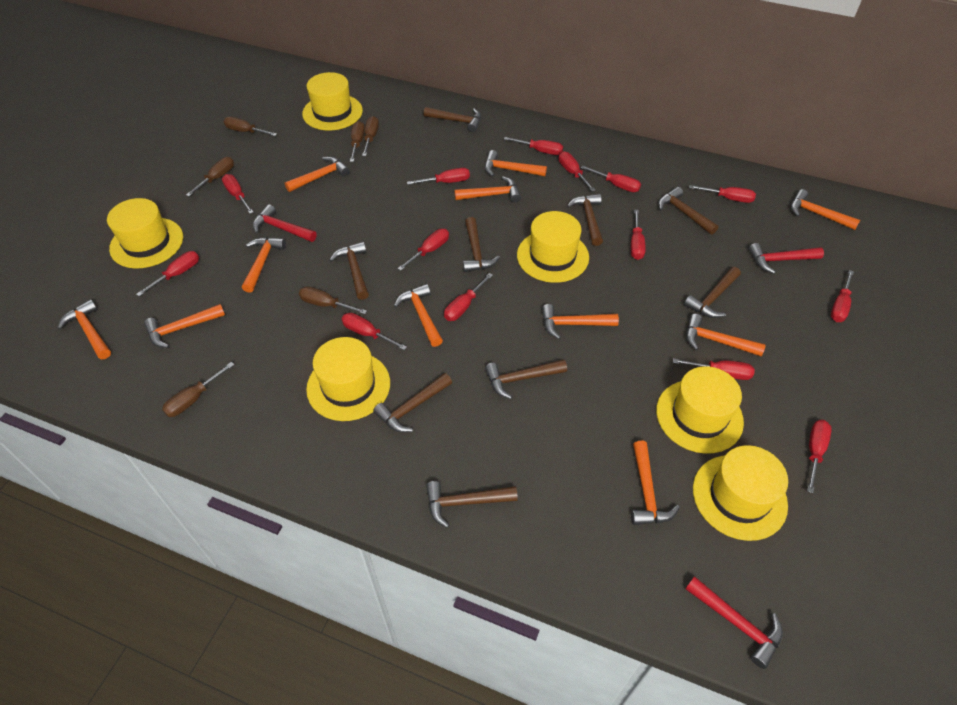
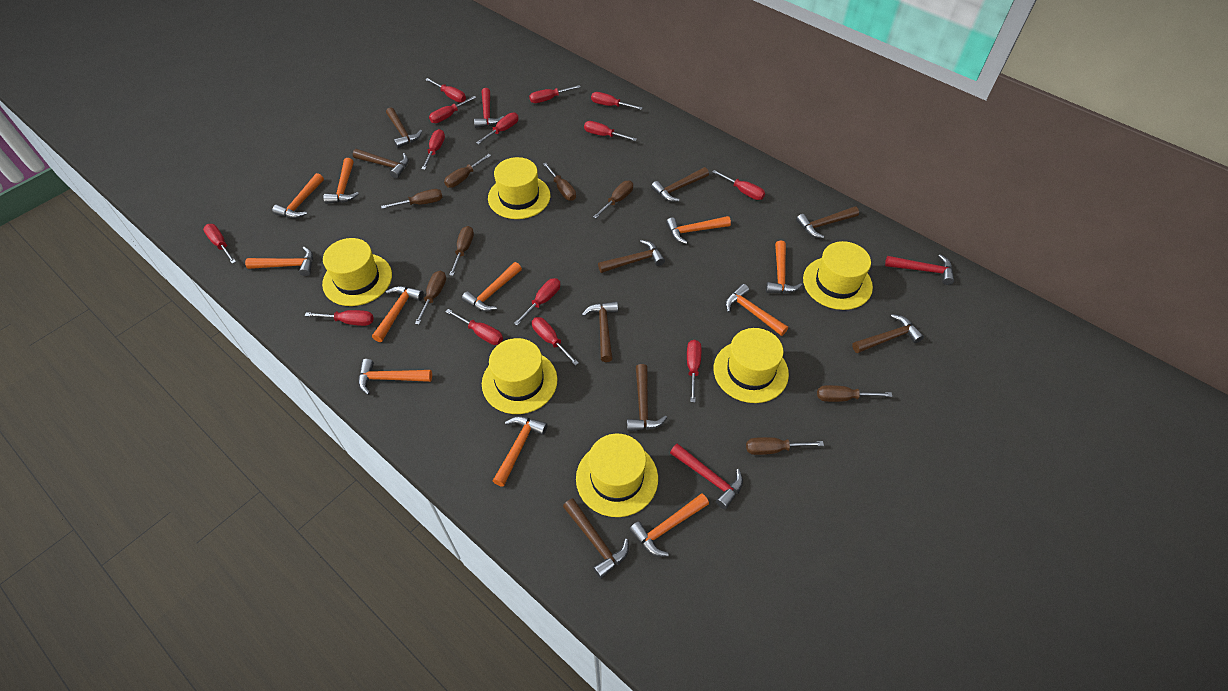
brown screwdriver: 6 -> 8

